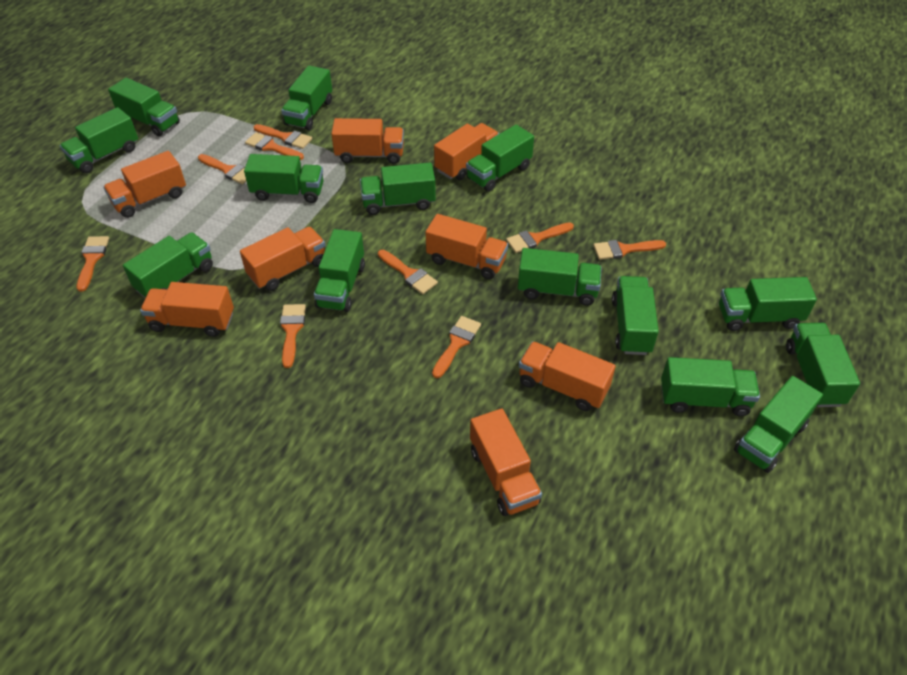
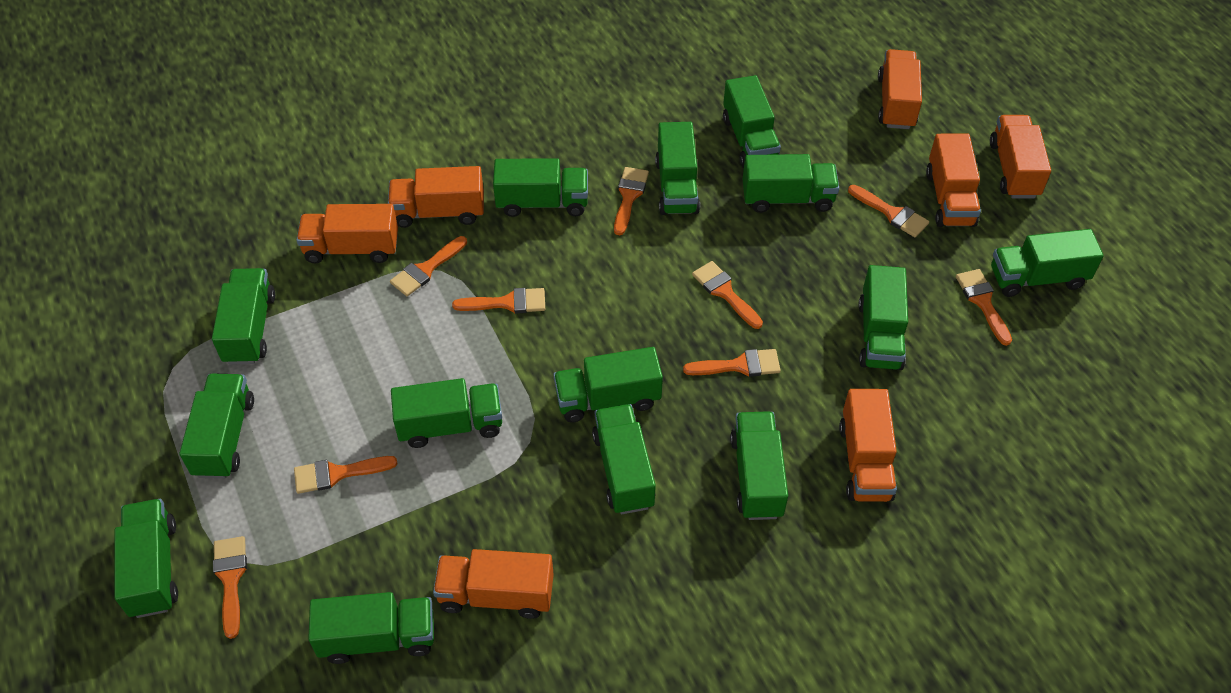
orange truck: 8 -> 7

